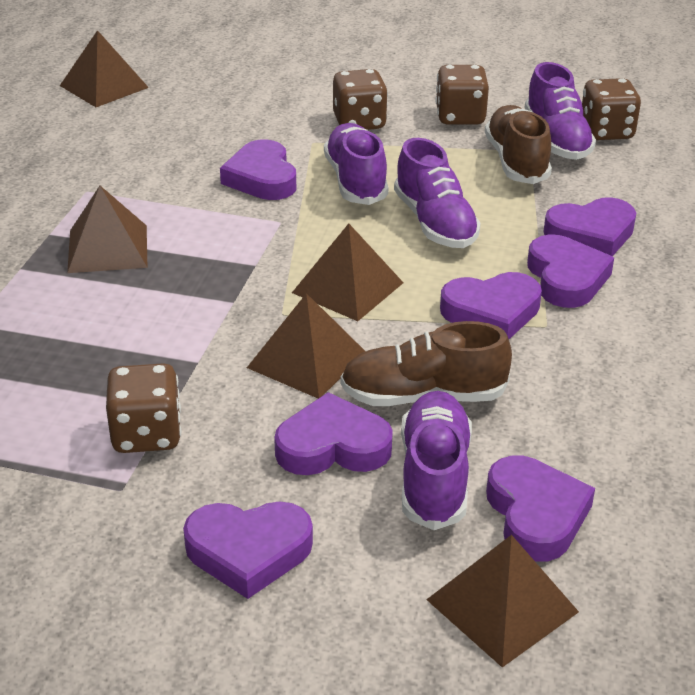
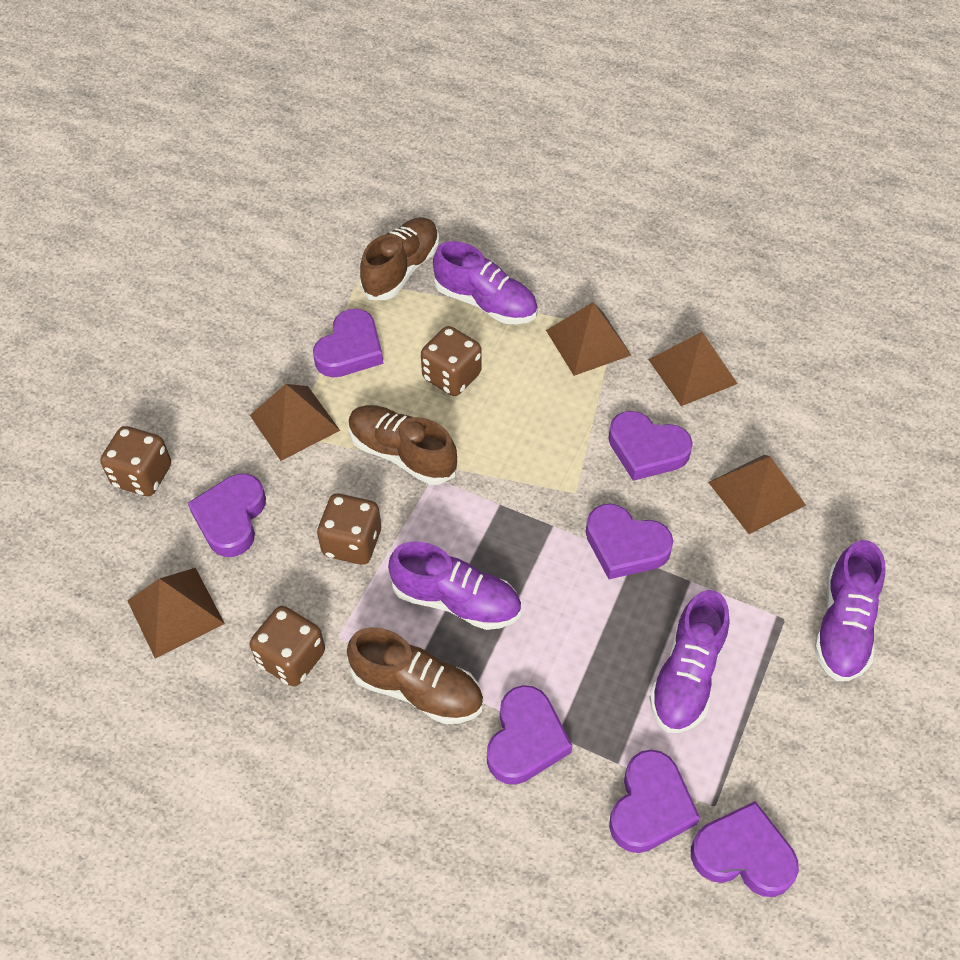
brown shoe: 2 -> 3

